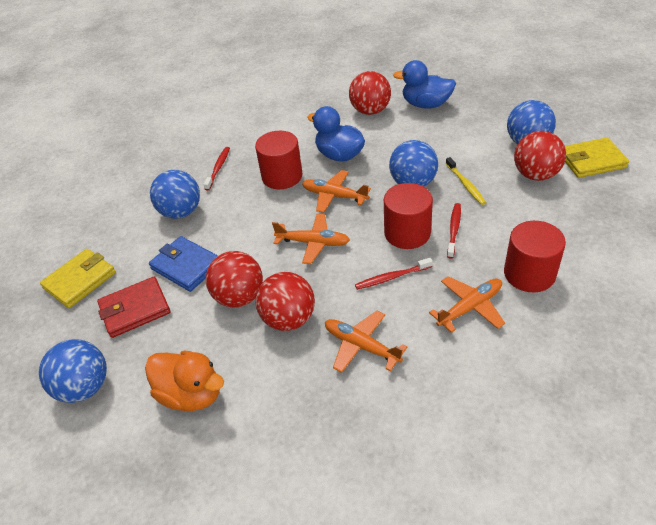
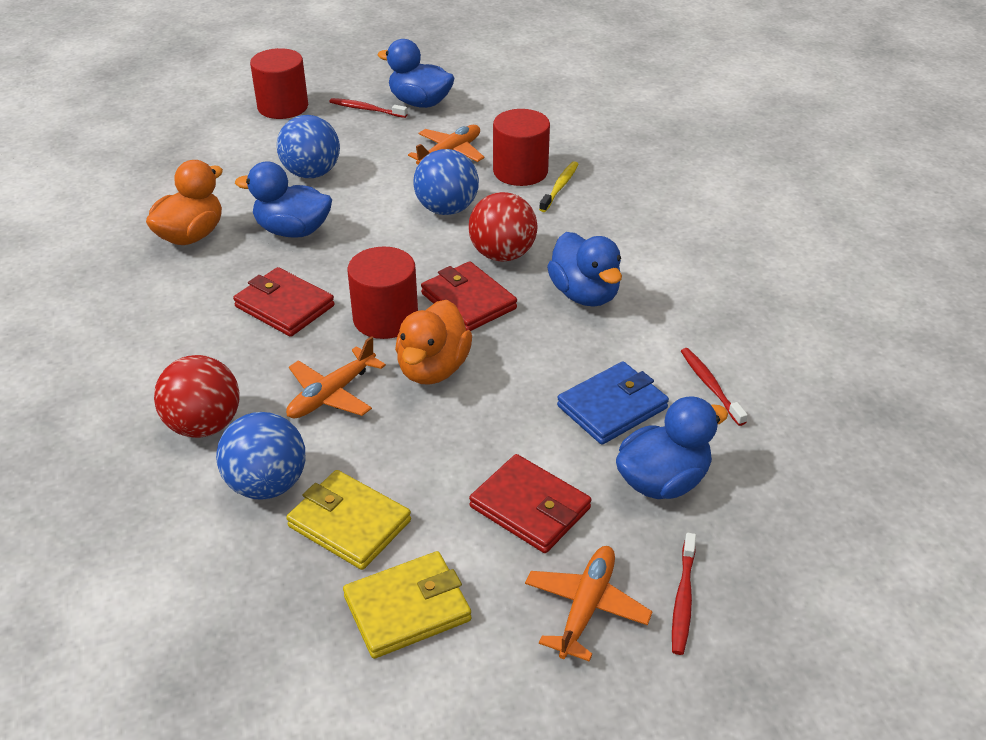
blue ball: 4 -> 3
blue duck: 2 -> 4
orange duck: 1 -> 2
orange plane: 4 -> 3
red ball: 4 -> 2
red wallet: 1 -> 3

